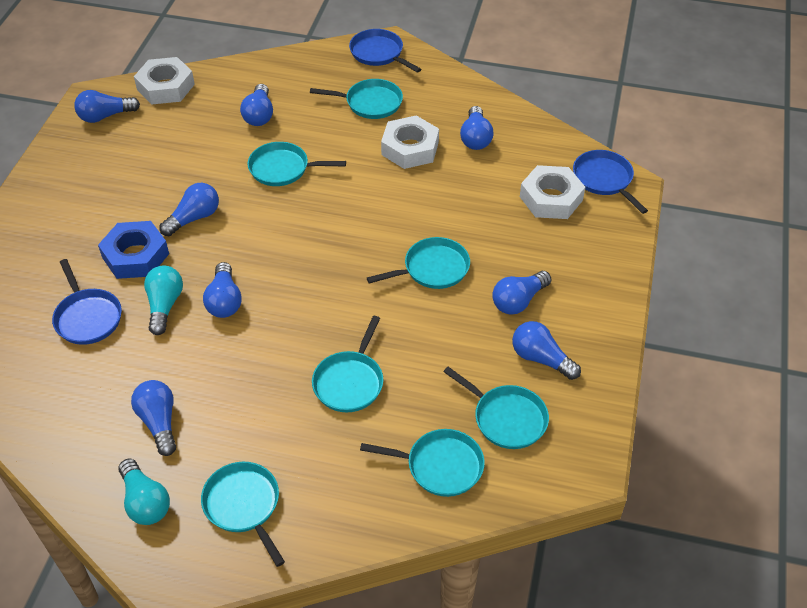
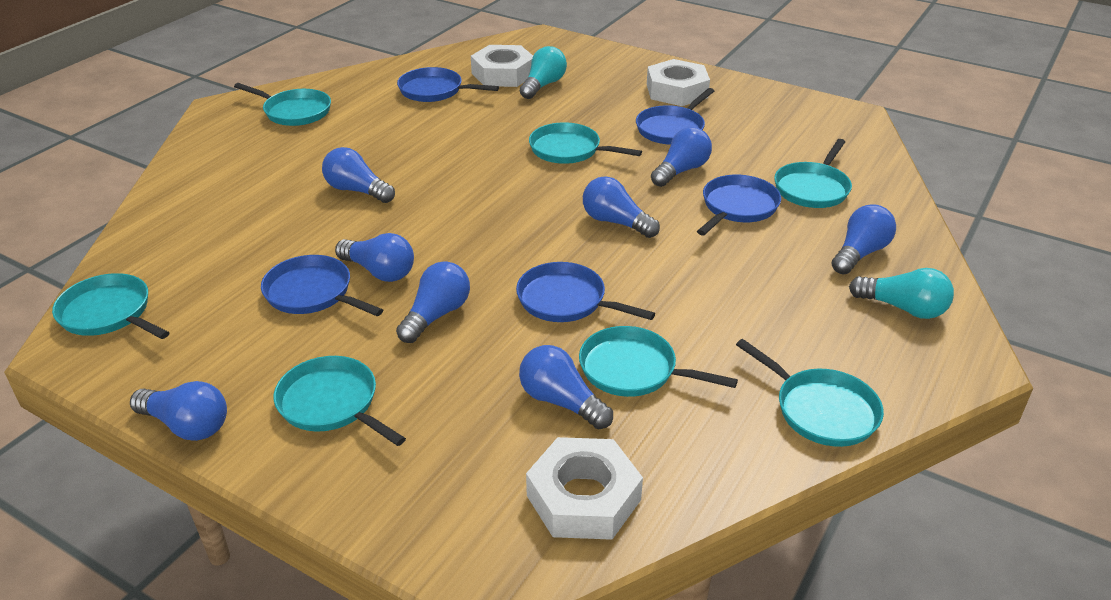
blue nut: 1 -> 0
blue pan: 3 -> 5

